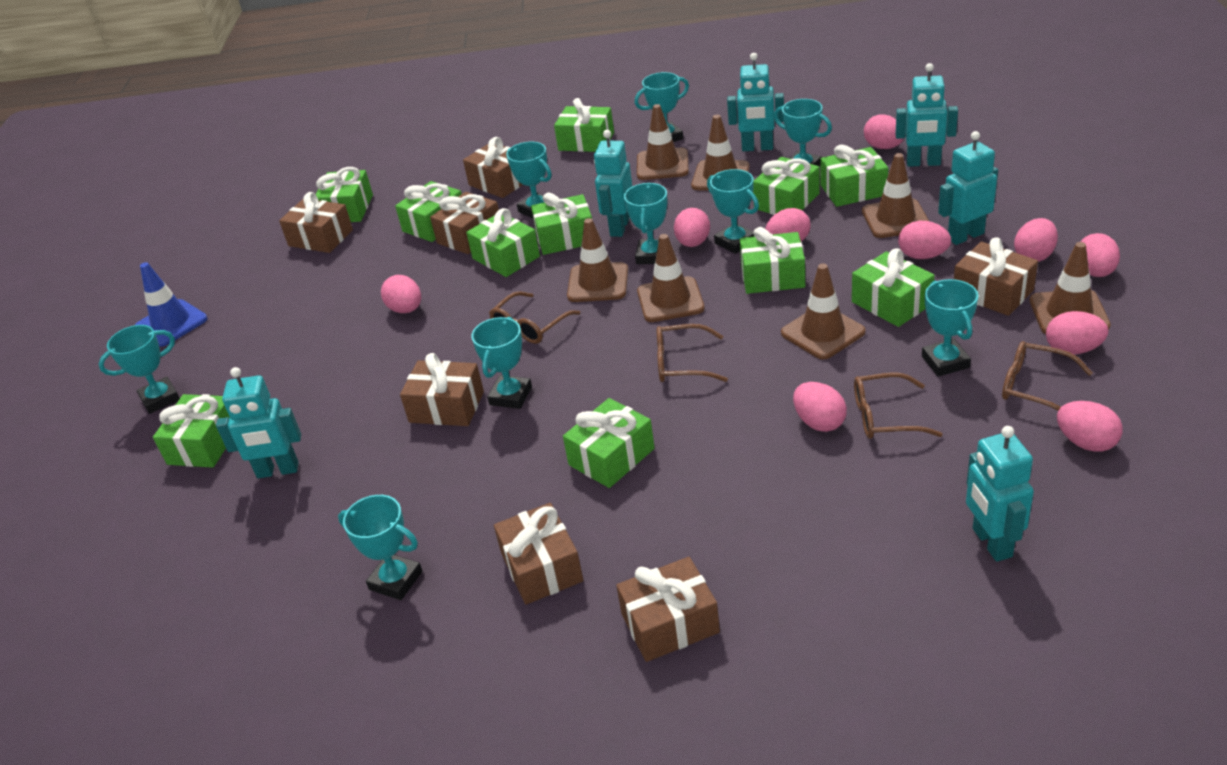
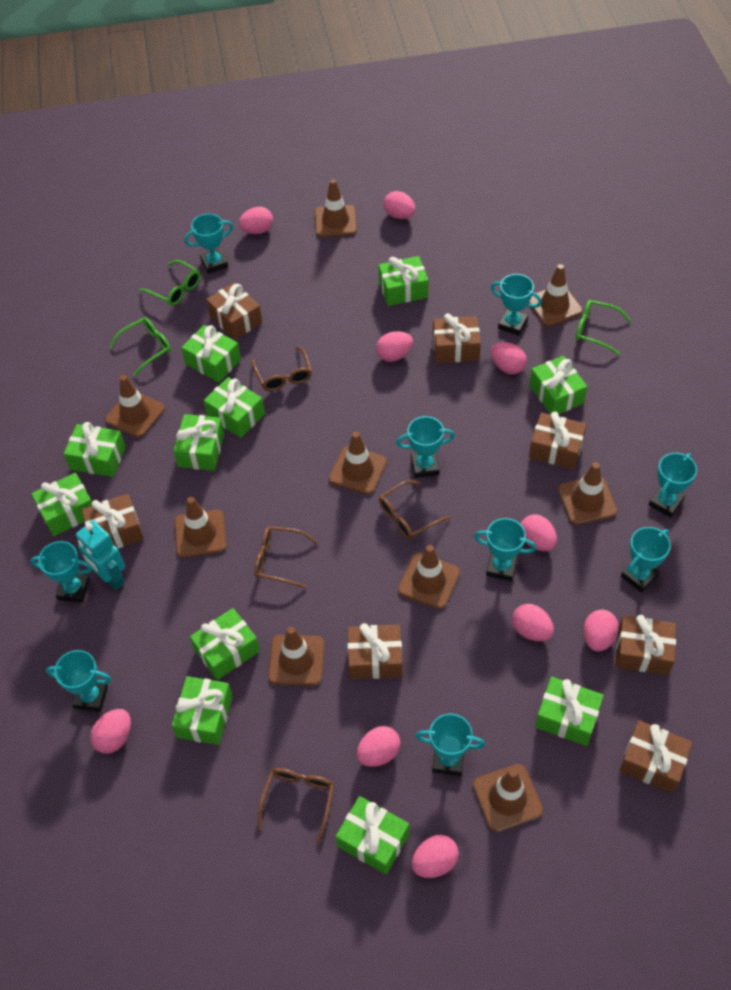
blue traffic cone: 1 -> 0
brown traffic cone: 7 -> 9
green glasses: 0 -> 3
turquoise robot: 6 -> 1

